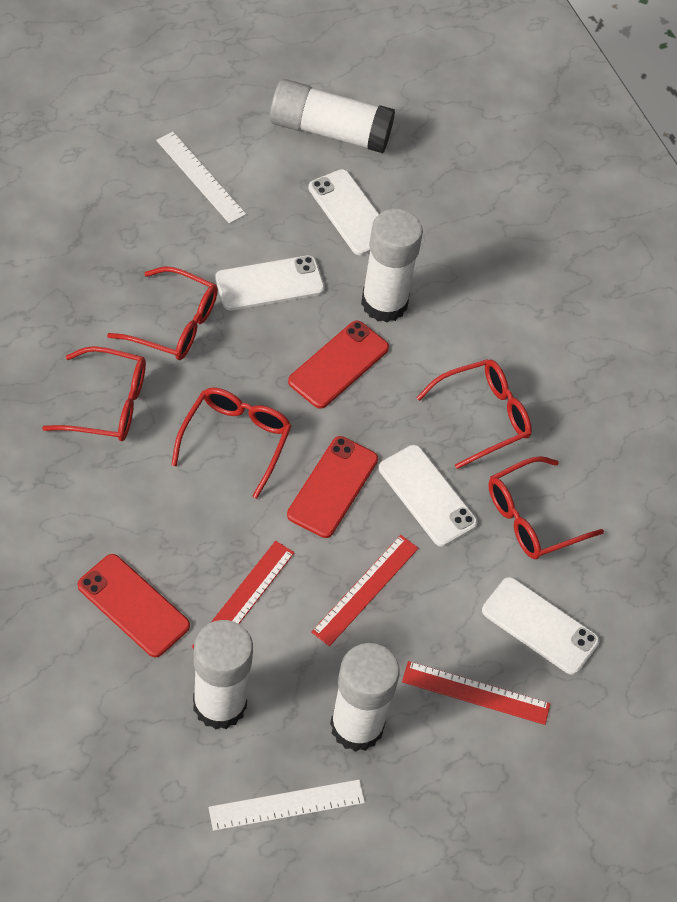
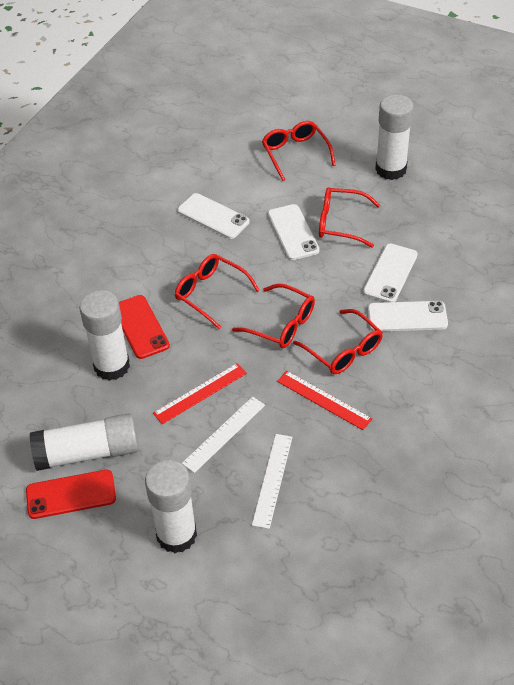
red phone: 3 -> 2
red ruler: 3 -> 2

